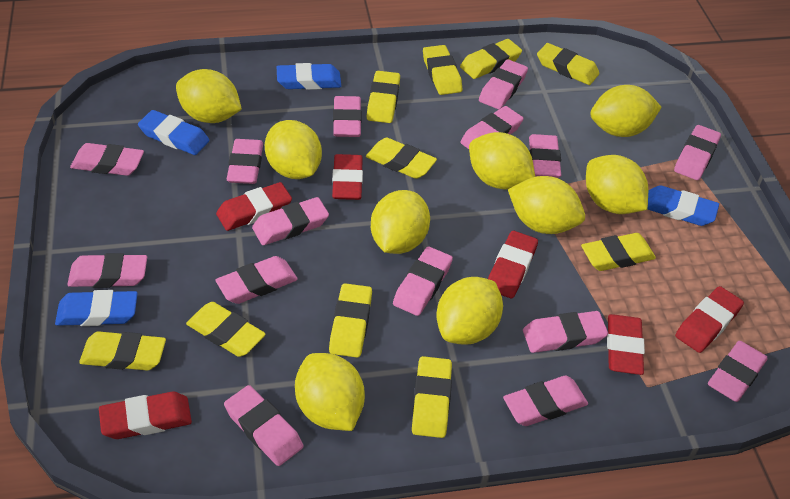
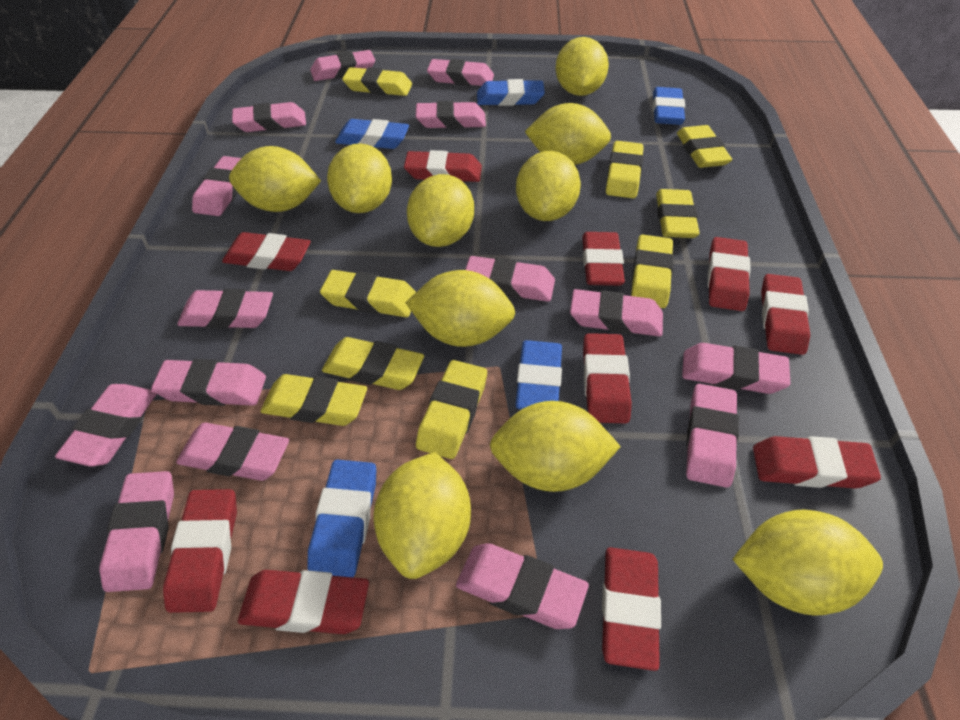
blue eraser: 4 -> 5
red eraser: 6 -> 10
yellow eraser: 10 -> 9
yellow lemon: 9 -> 10

